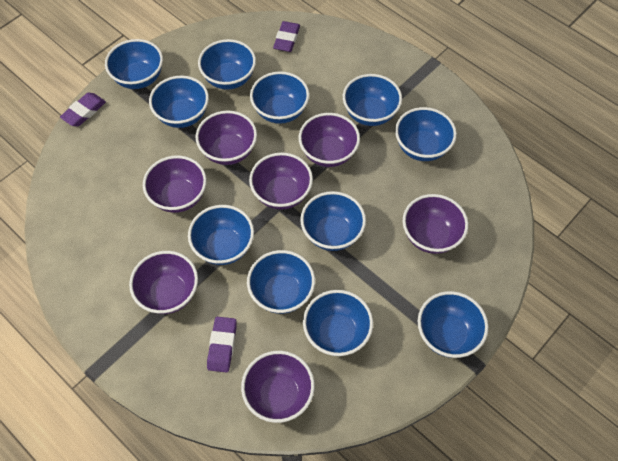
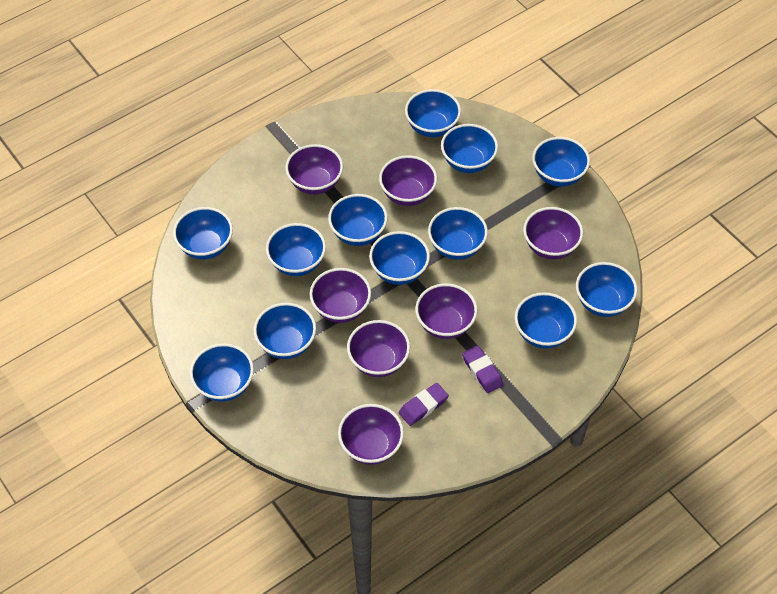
blue bowl: 11 -> 12
purple eraser: 3 -> 2

